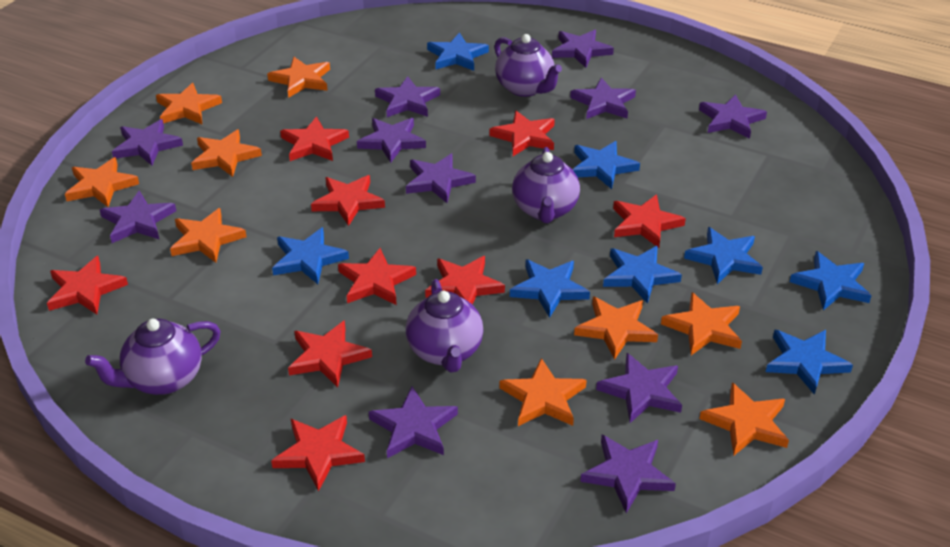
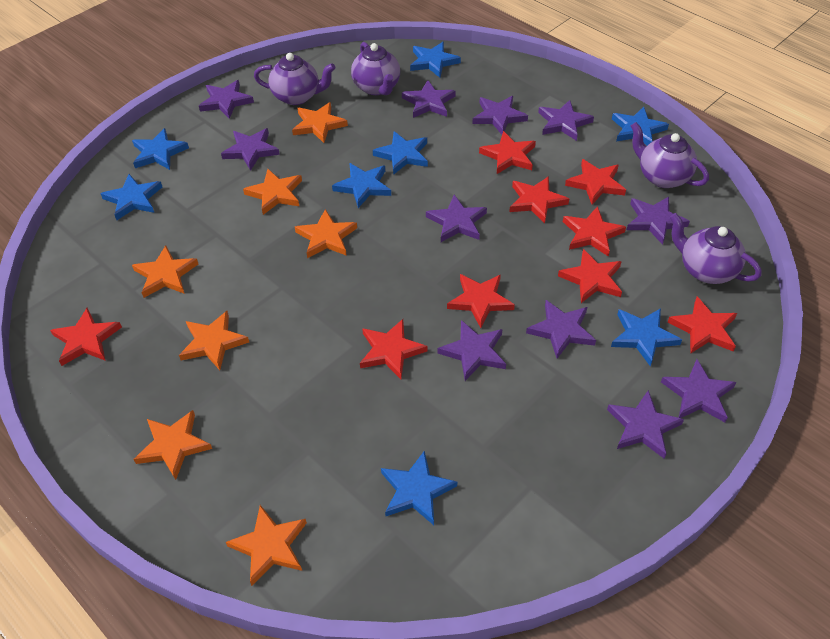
orange star: 9 -> 7

